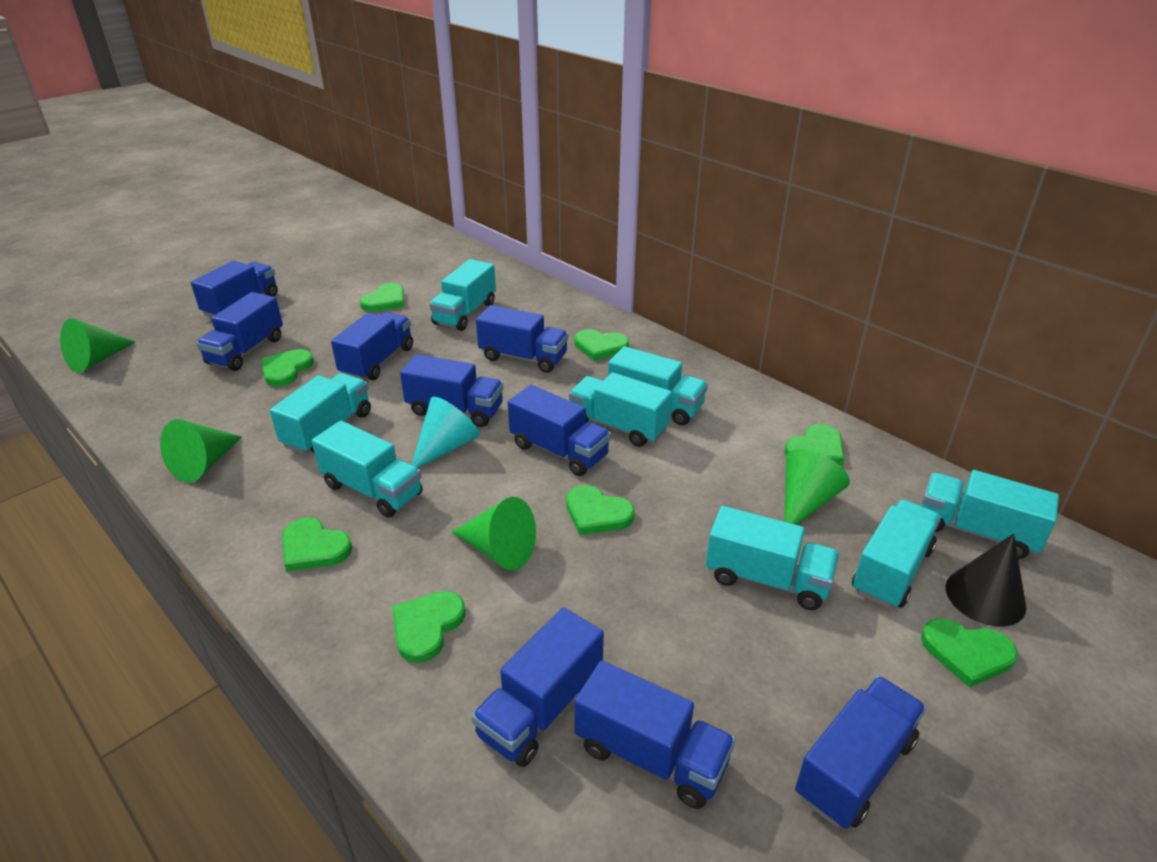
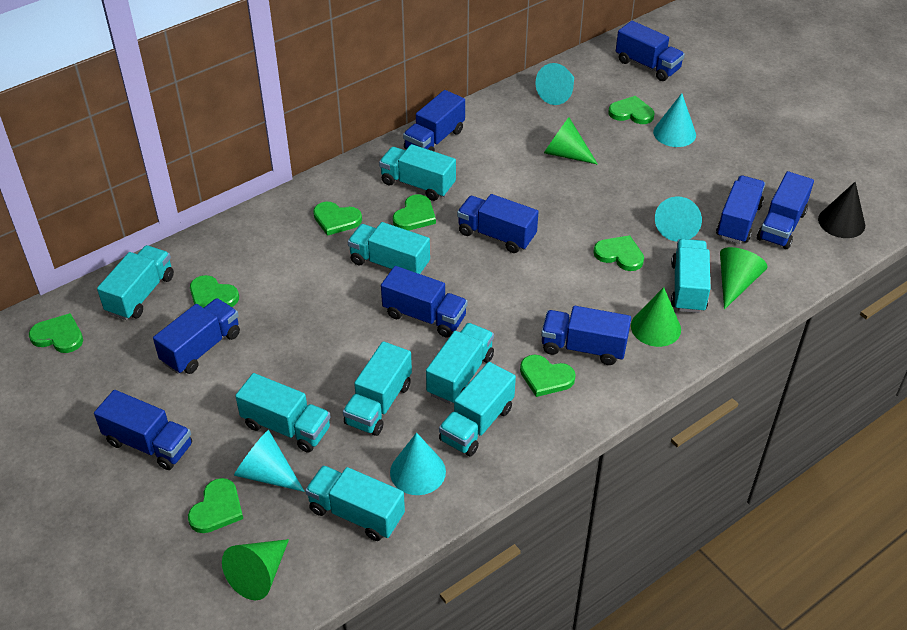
turquoise cone: 1 -> 5
turquoise truck: 8 -> 9

